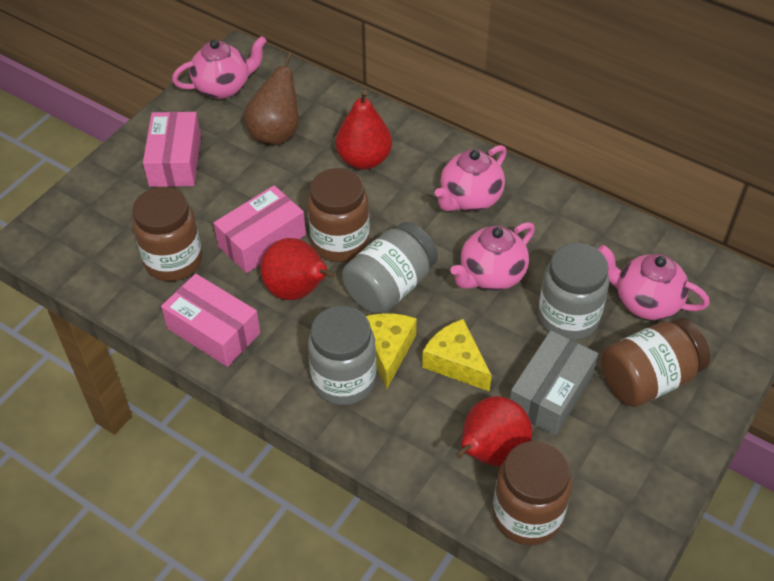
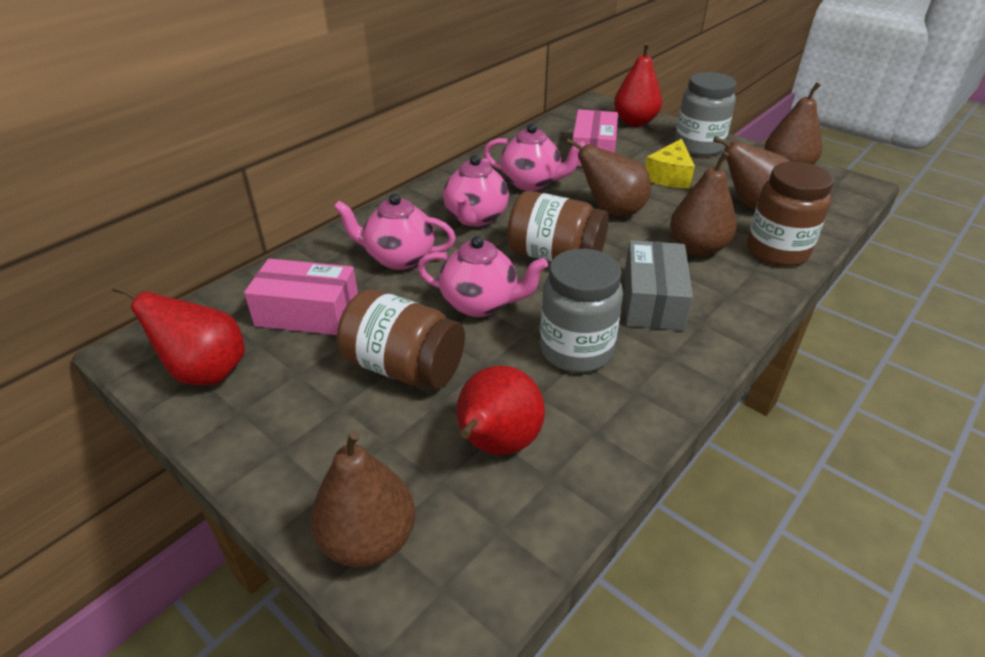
brown jar: 4 -> 3
brown pear: 1 -> 5
grey jar: 3 -> 2
pink box: 3 -> 2
yellow cheese: 2 -> 1

